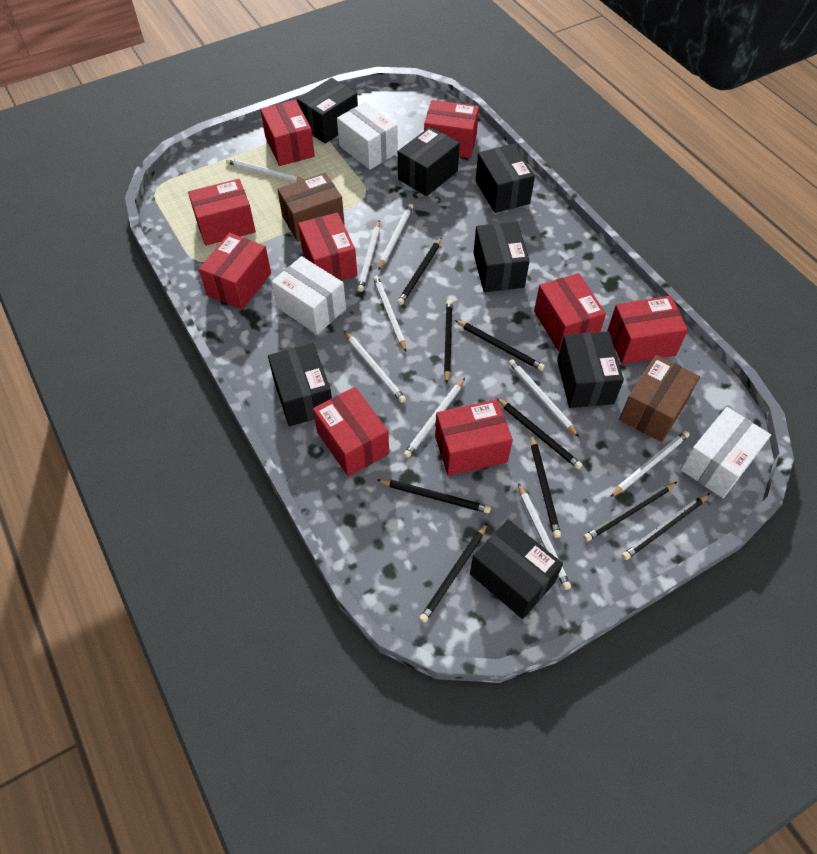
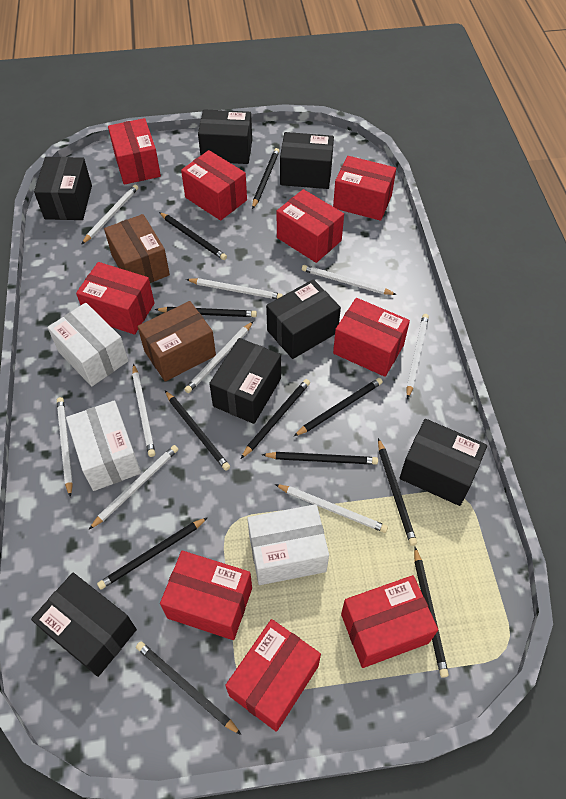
black pencil: 9 -> 11

